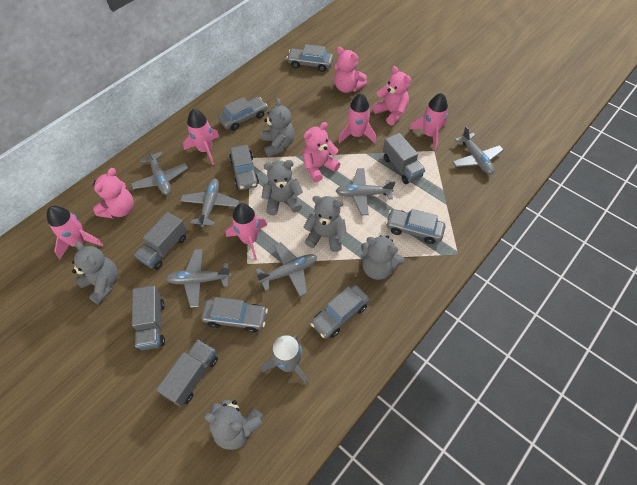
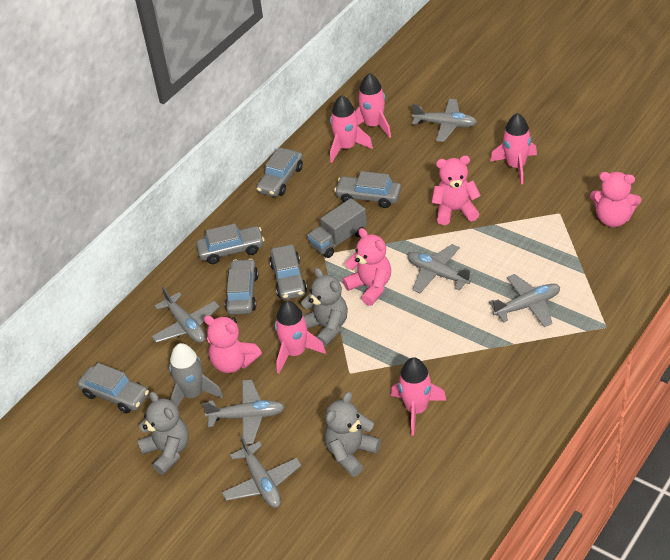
grey teddy bear: 6 -> 3
grey truck: 4 -> 1

